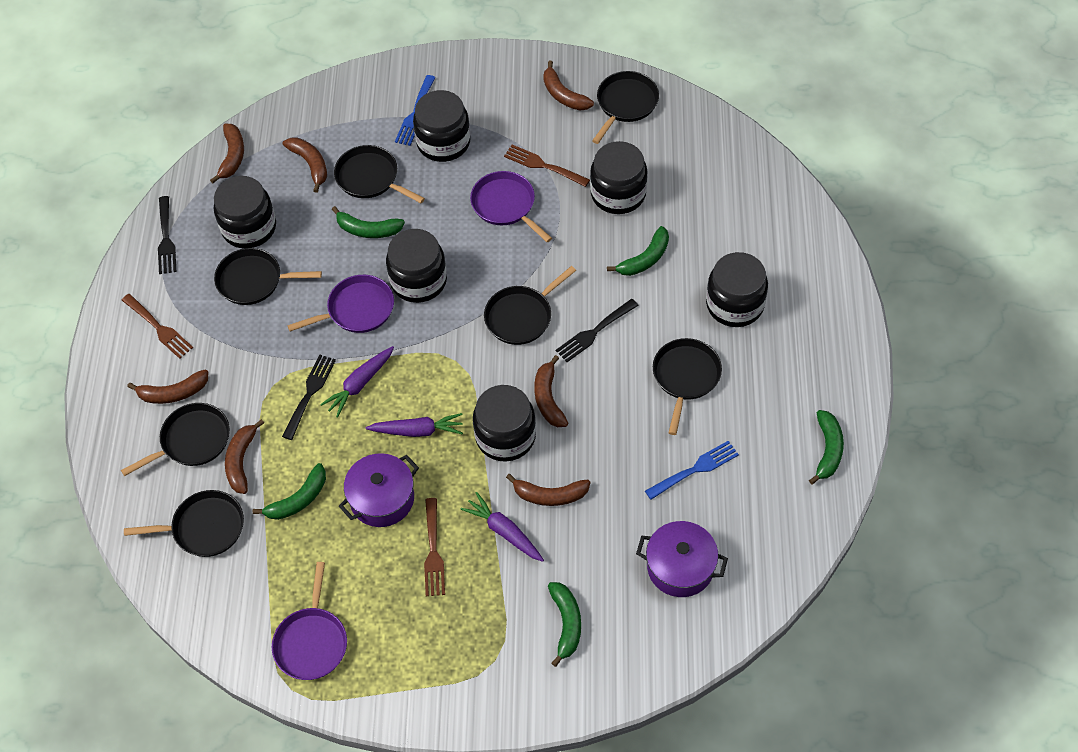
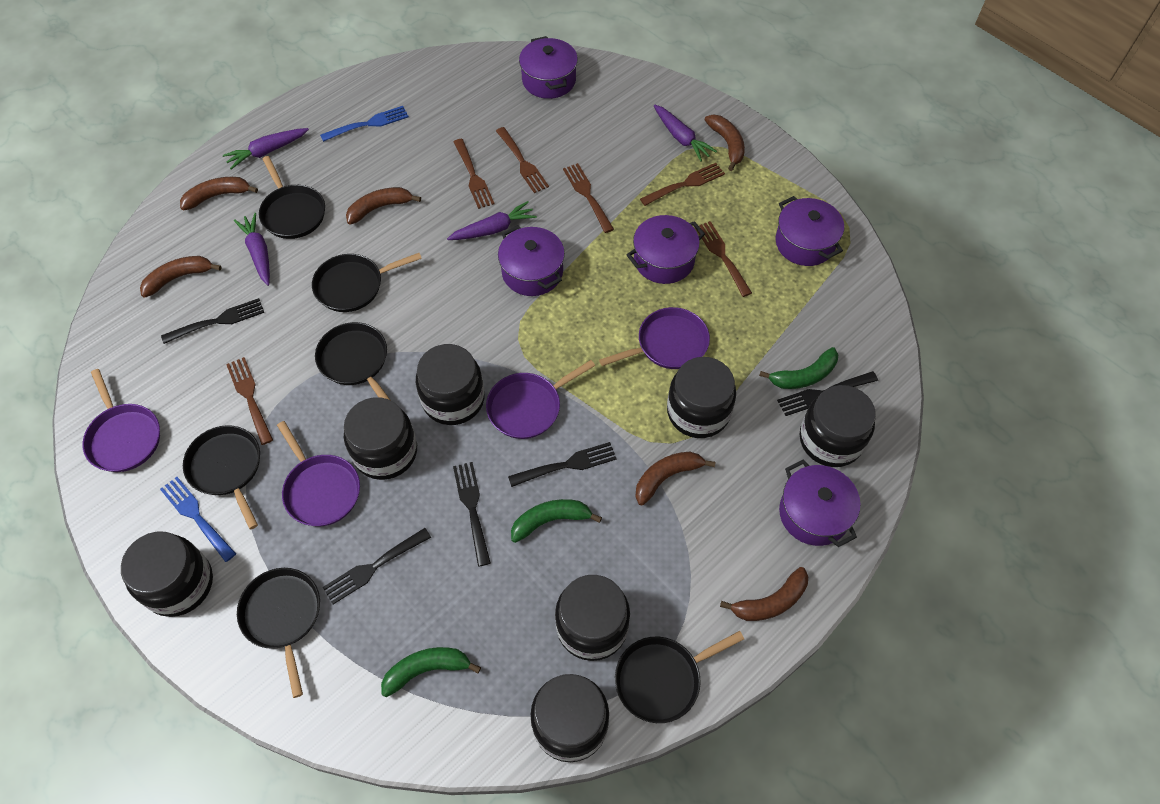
black fork: 3 -> 5
black jar: 6 -> 7
black pan: 7 -> 6
brown banana: 7 -> 6
brown fork: 3 -> 6
green banana: 5 -> 3
purple carrot: 3 -> 4
purple pan: 3 -> 4
purple pot: 2 -> 5

